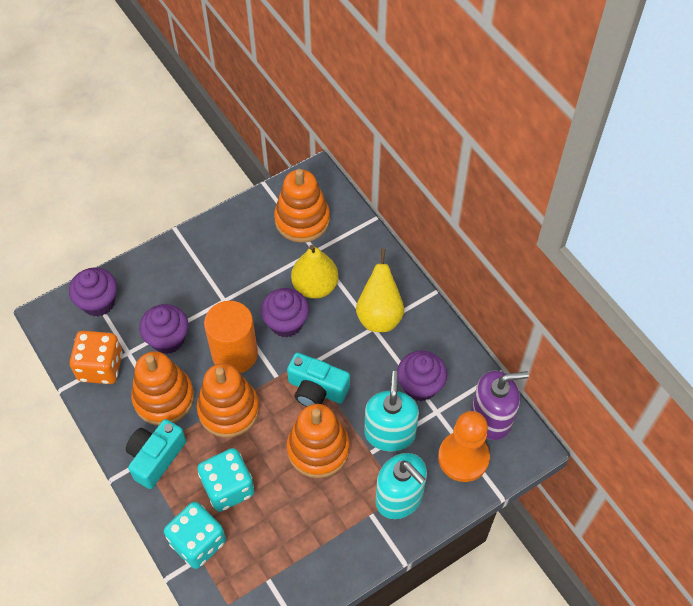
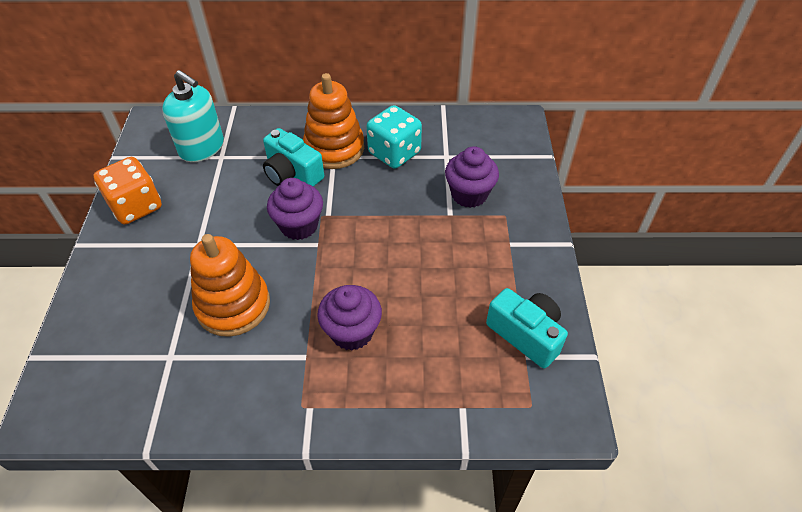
orange cylinder: 1 -> 0
orange pawn: 1 -> 0
orange stacking toy: 4 -> 2
purple cupcake: 4 -> 3
purple soap dispenser: 1 -> 0
turquoise dice: 2 -> 1
turquoise soap dispenser: 2 -> 1
yellow pear: 2 -> 0

